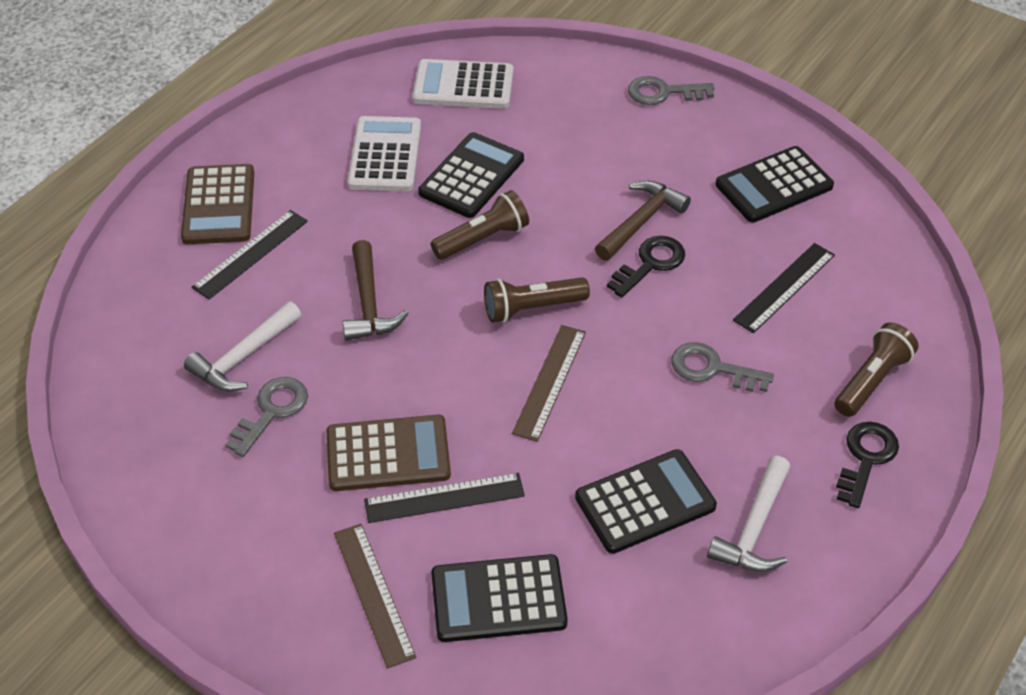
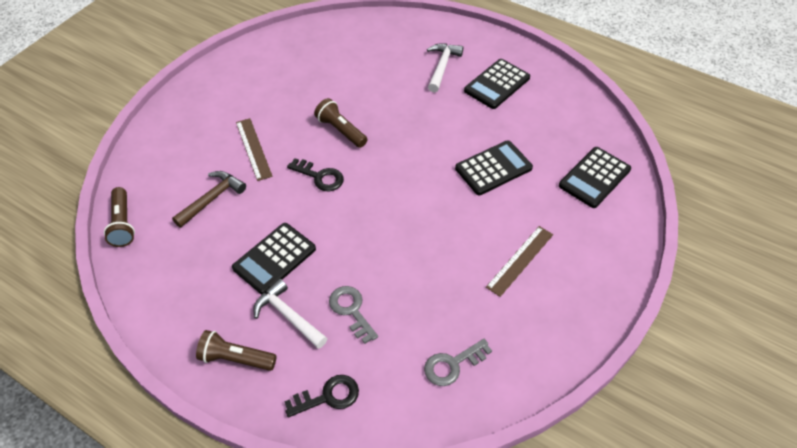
black ruler: 3 -> 0
brown calculator: 2 -> 0
brown hammer: 2 -> 1
grey key: 3 -> 2
white calculator: 2 -> 0

